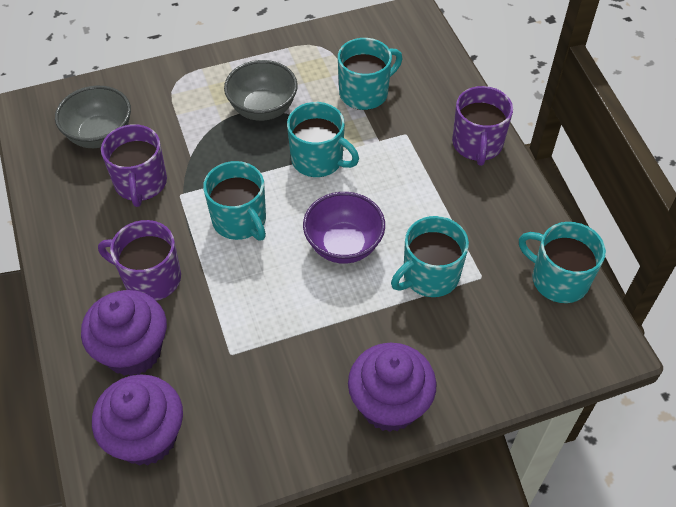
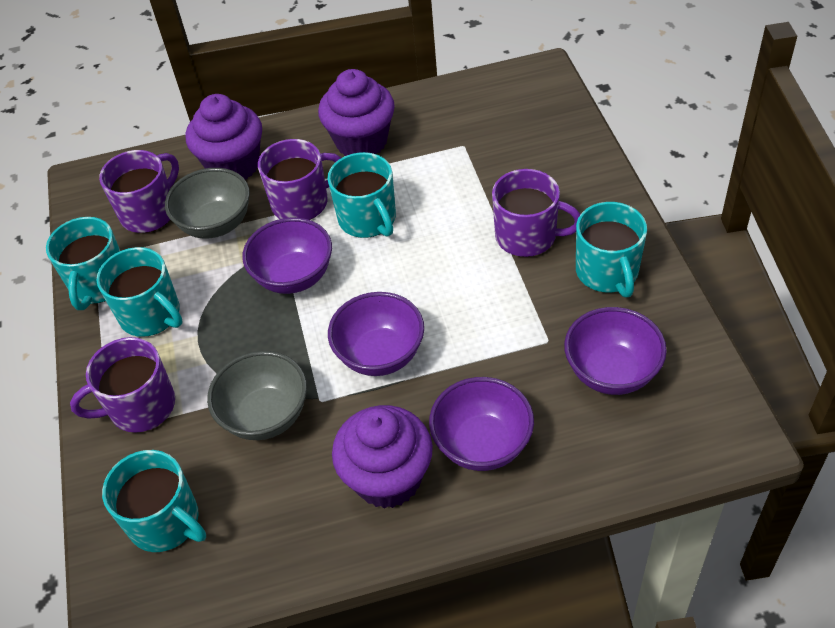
purple bowl: 1 -> 4
purple mug: 3 -> 4

